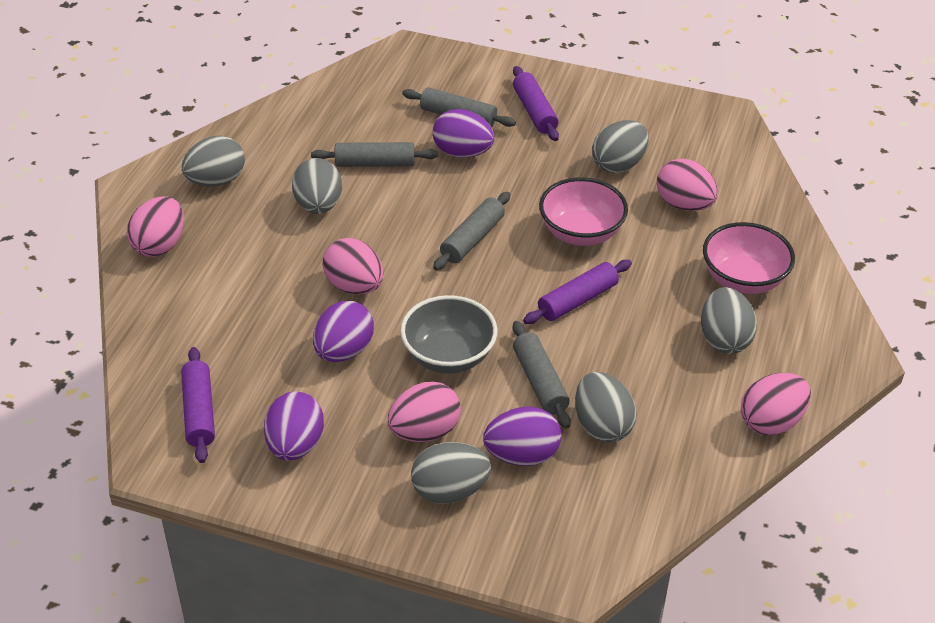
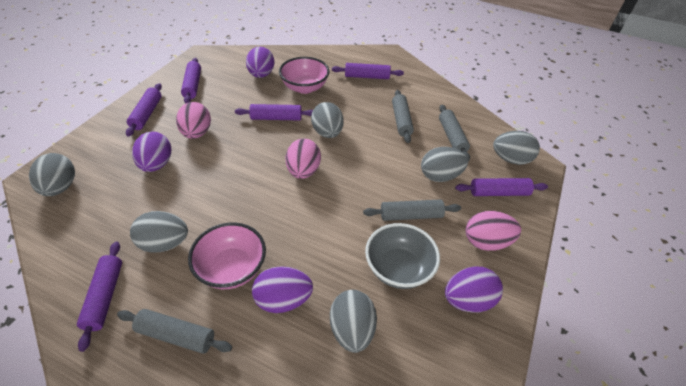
pink egg: 5 -> 3
purple rolling pin: 3 -> 6

